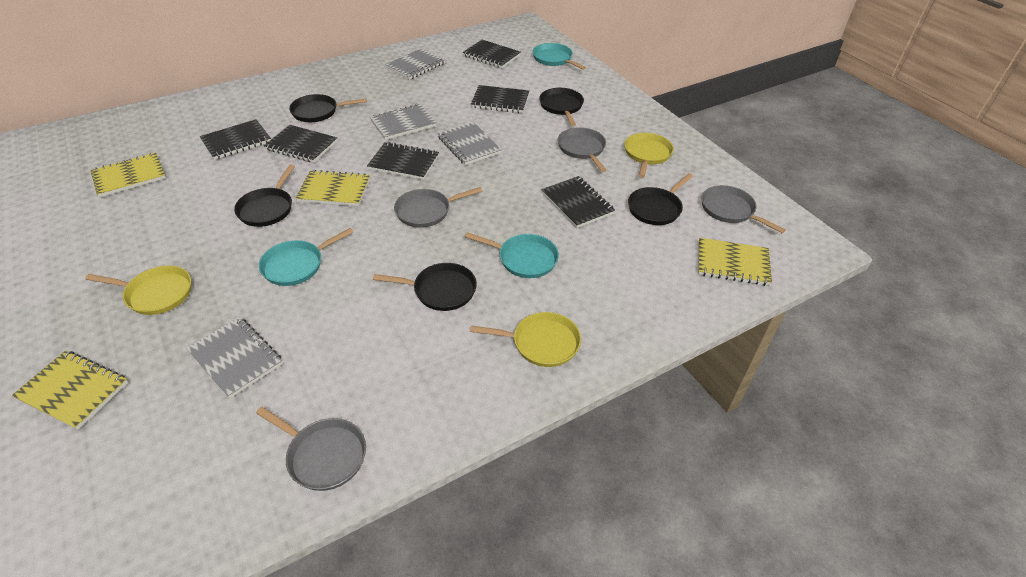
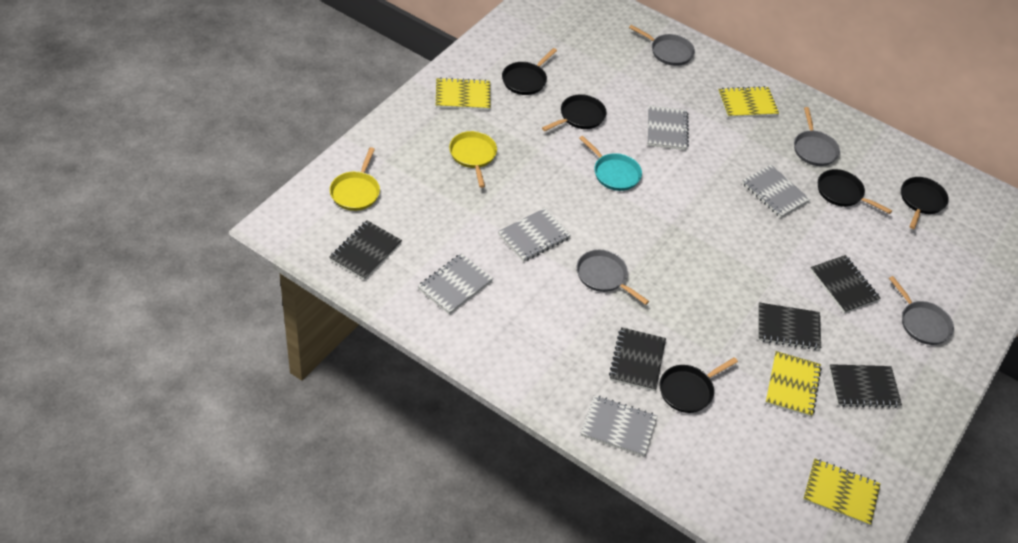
black notebook: 6 -> 5
grey notebook: 4 -> 5
turquoise pan: 3 -> 1
yellow pan: 3 -> 2

